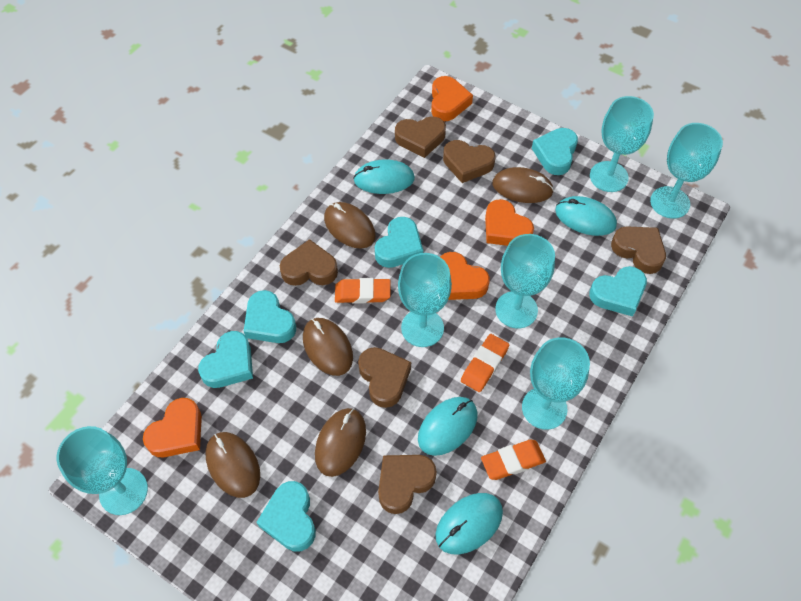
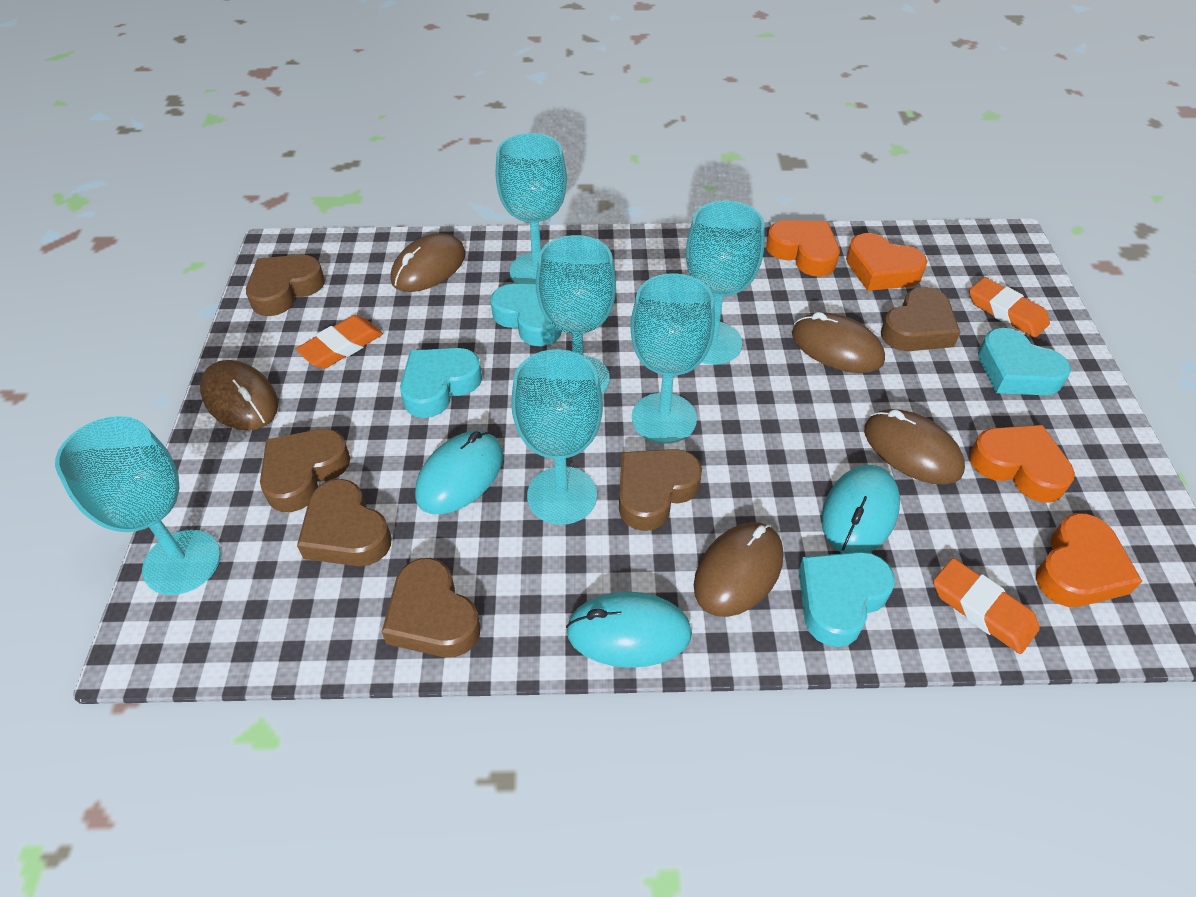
turquoise heart: 6 -> 4
turquoise mouse: 4 -> 3

